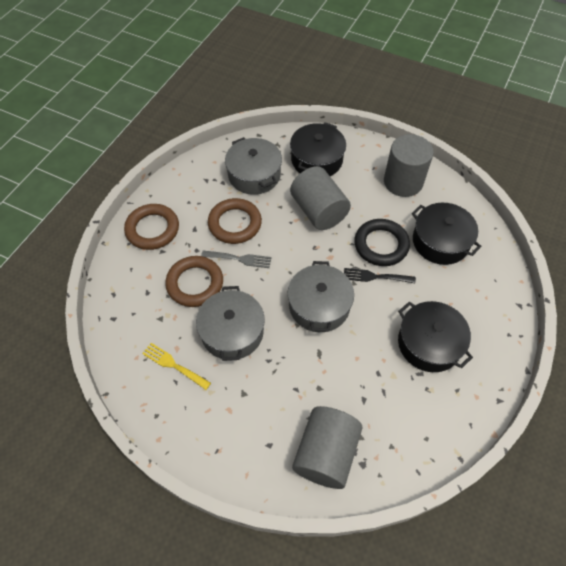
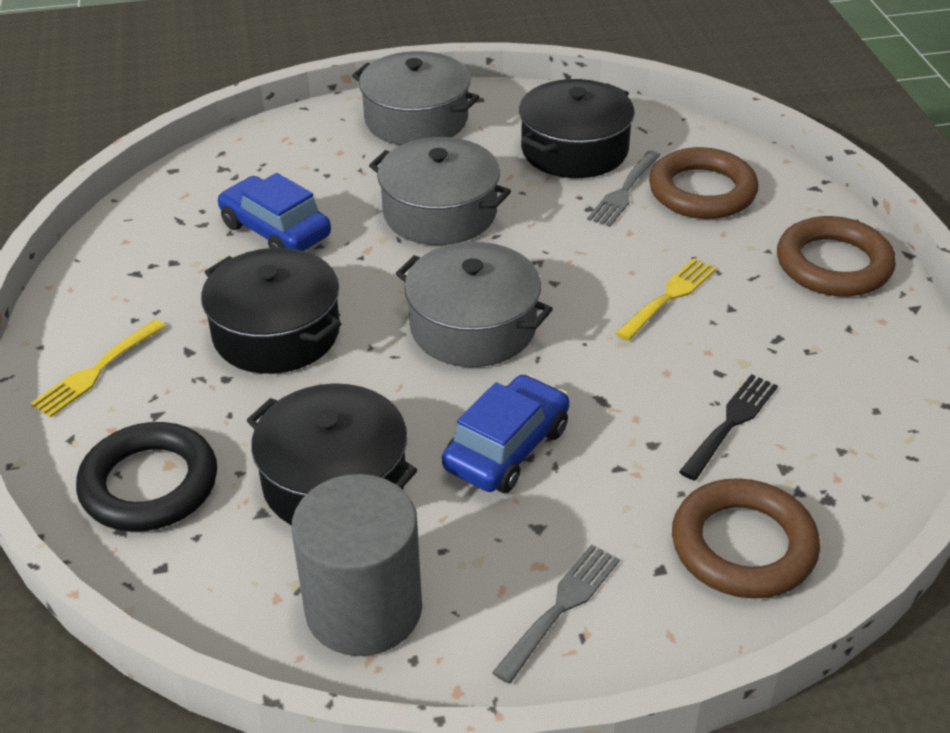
blue car: 0 -> 2
grey cylinder: 3 -> 1
grey fork: 1 -> 2
yellow fork: 1 -> 2

